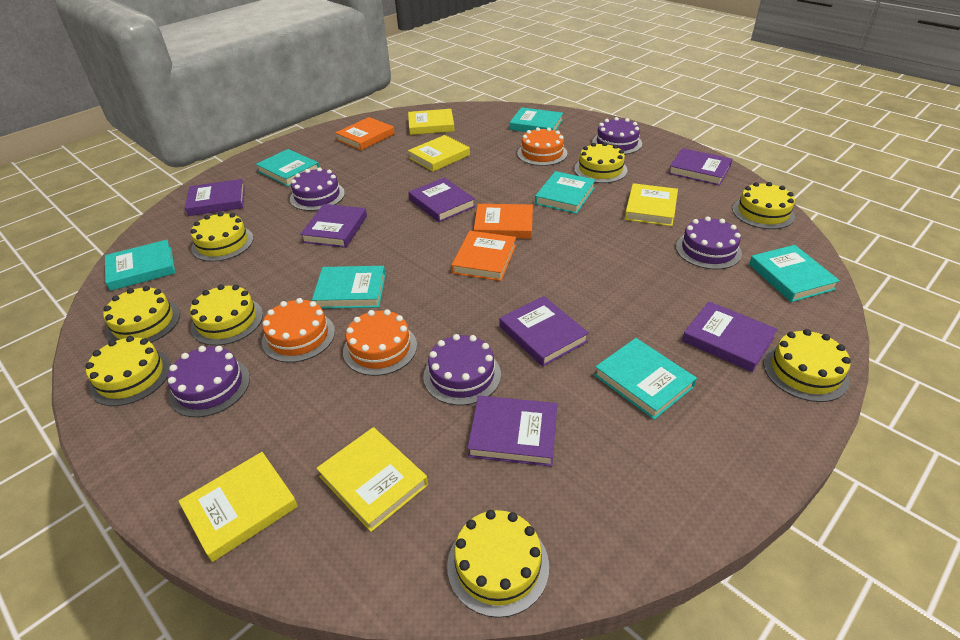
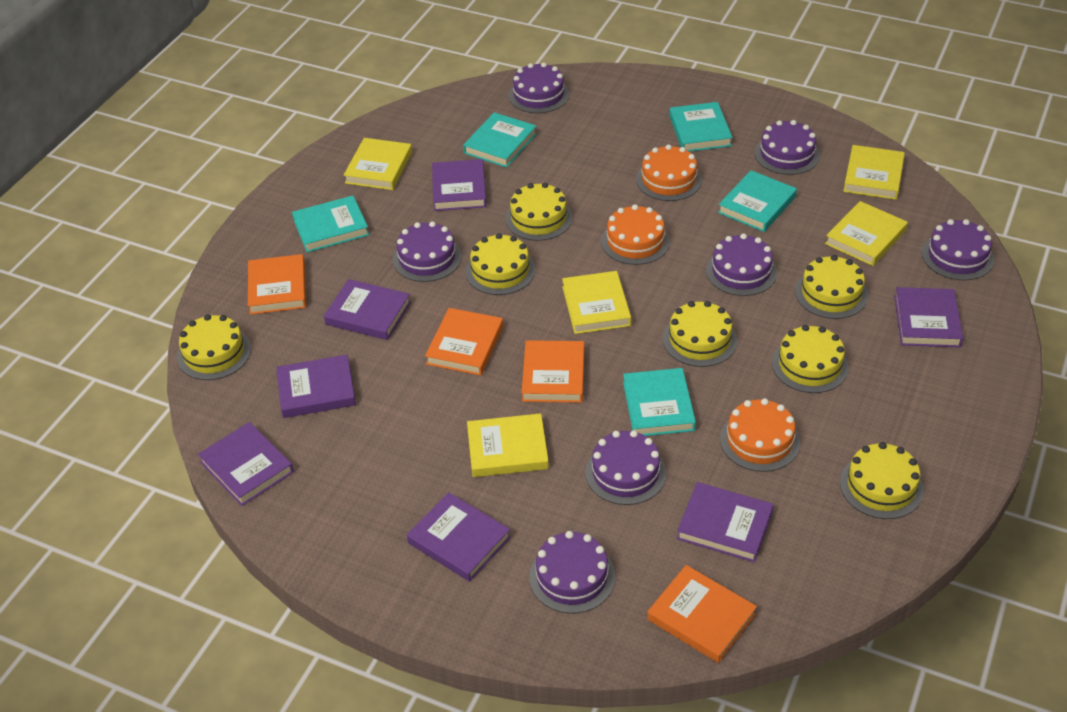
orange book: 3 -> 4
purple cake: 5 -> 7
turquoise book: 7 -> 5
yellow cake: 8 -> 7

